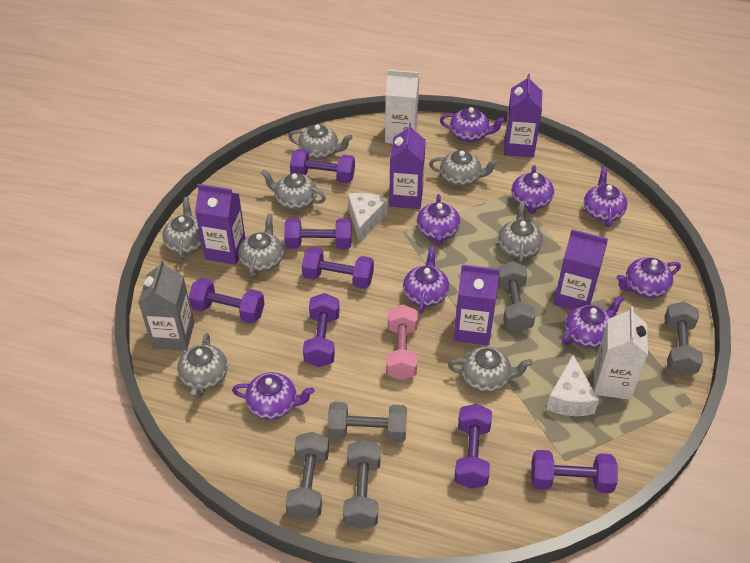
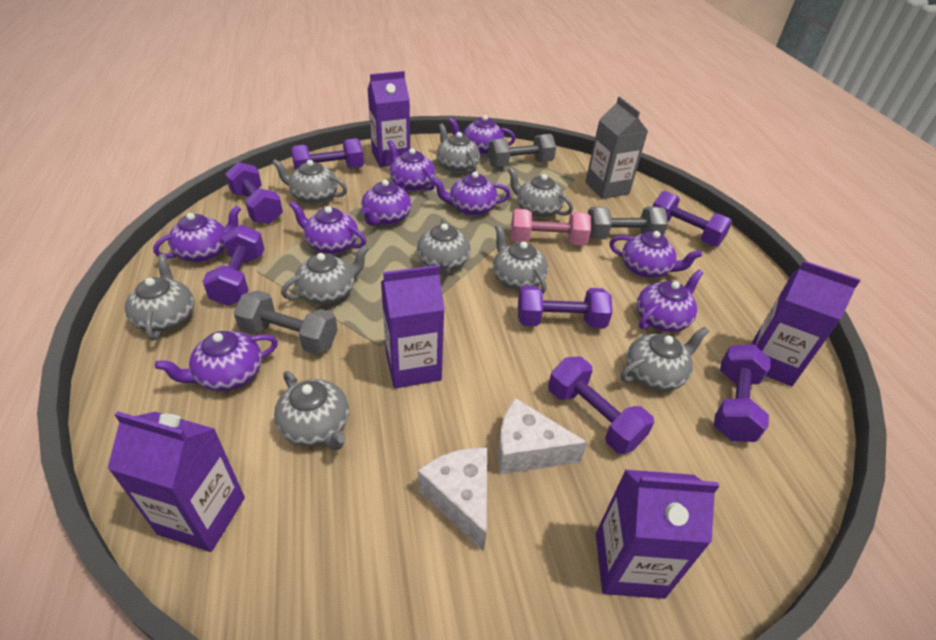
grey dumbbell: 5 -> 3
grey teapot: 8 -> 9
purple teapot: 8 -> 9
white carton: 2 -> 0

